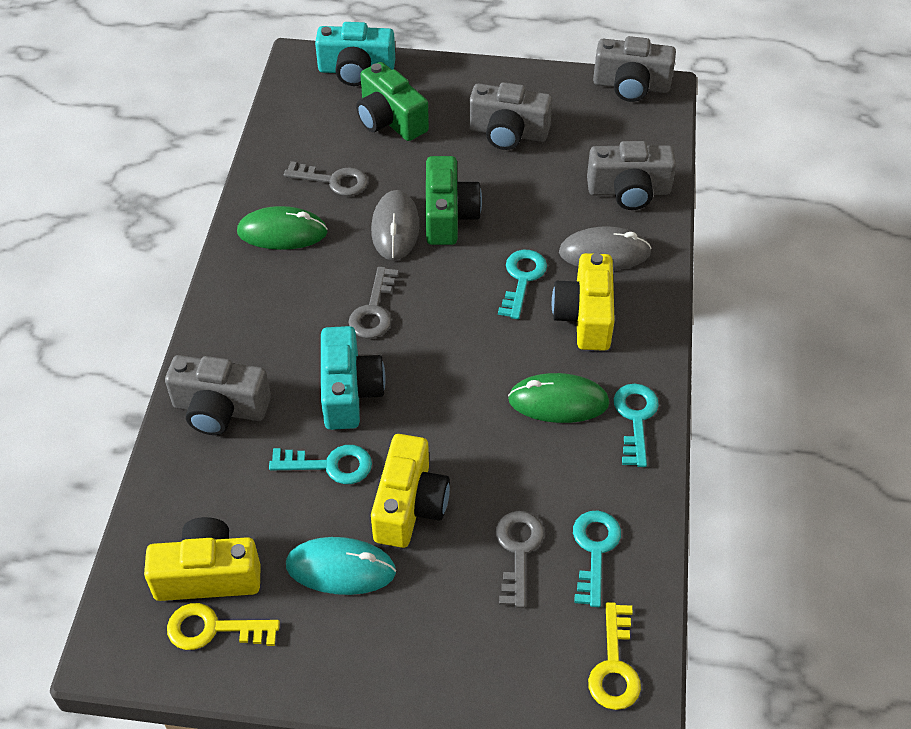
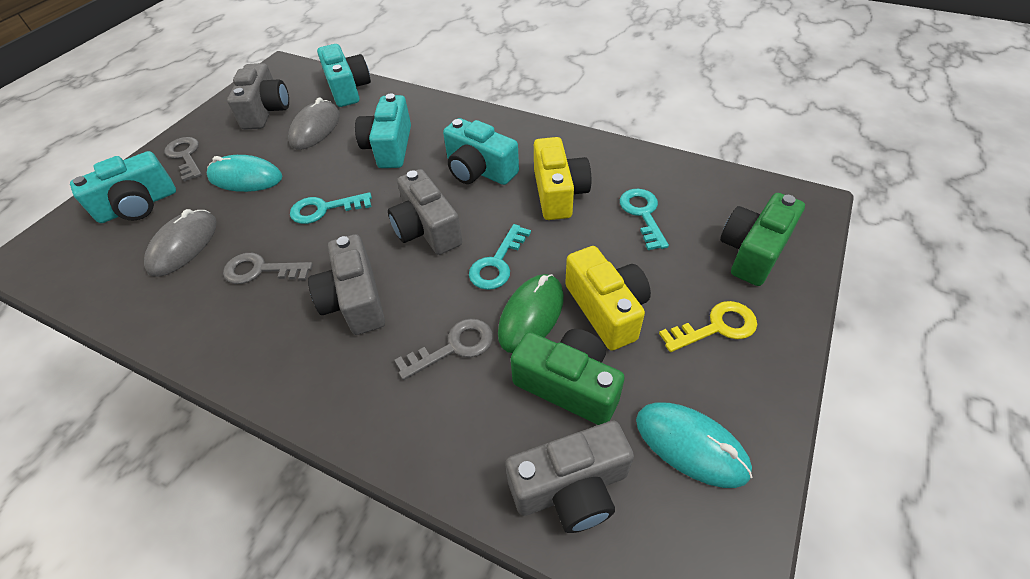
green mouse: 2 -> 1
turquoise camera: 2 -> 4
turquoise key: 4 -> 3
turquoise mouse: 1 -> 2
yellow camera: 3 -> 2
yellow key: 2 -> 1

